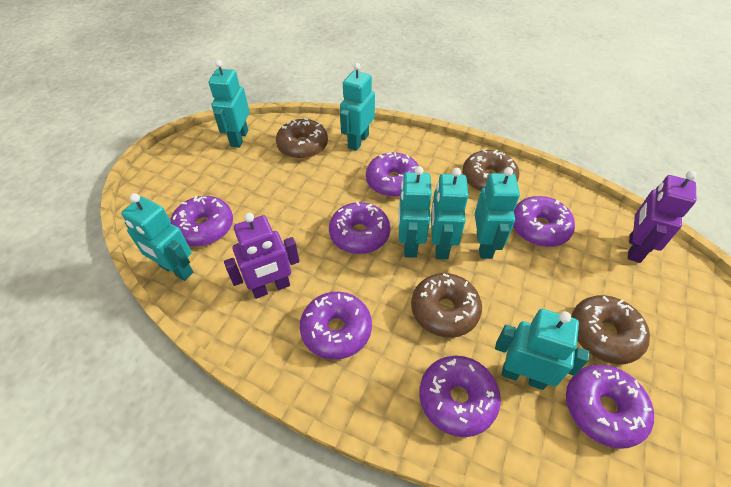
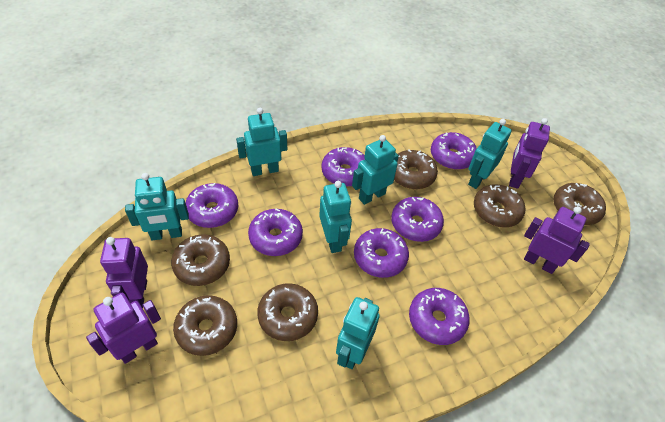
brown donut: 4 -> 6
purple robot: 2 -> 4
turquoise robot: 7 -> 6

